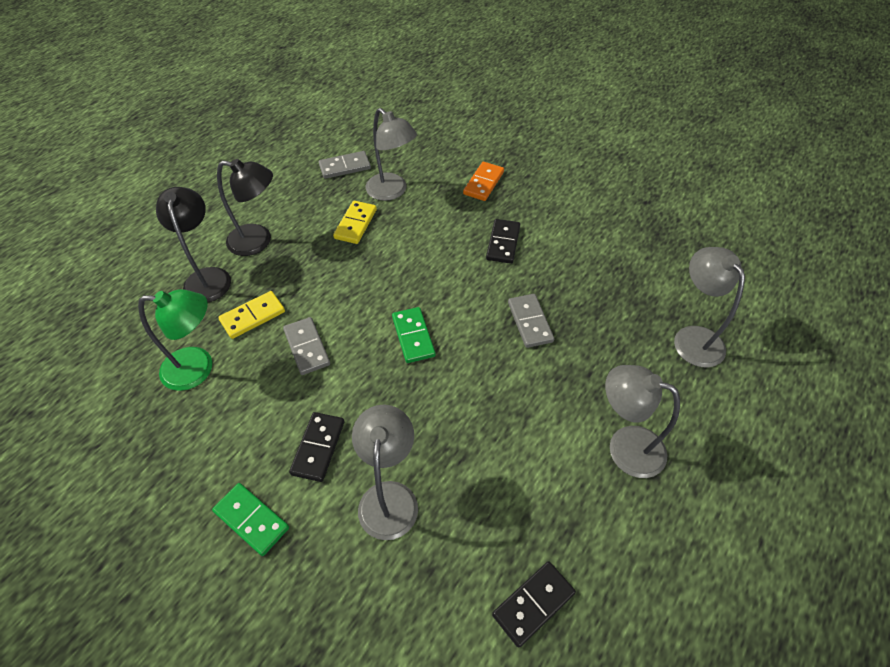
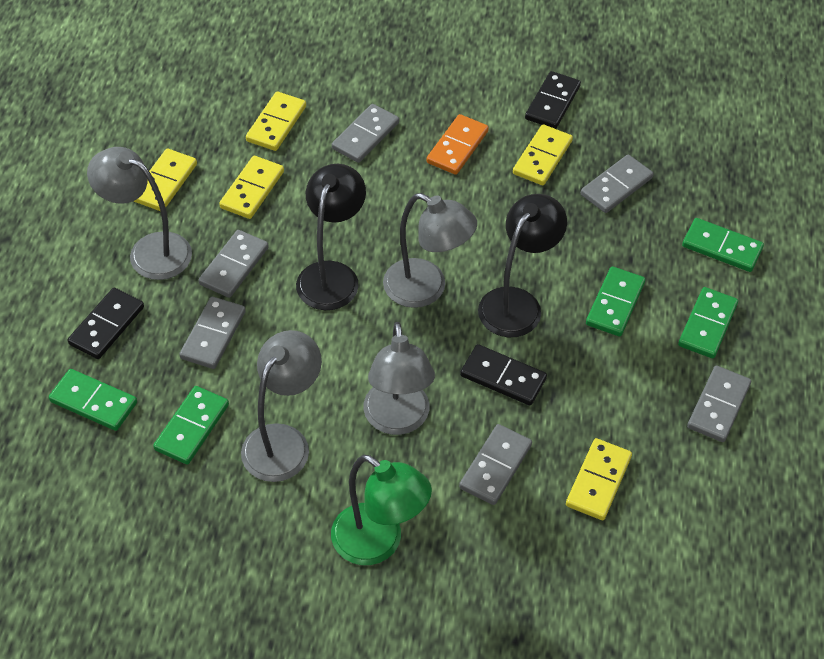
green domino: 2 -> 5
grey domino: 3 -> 6
yellow domino: 2 -> 5

